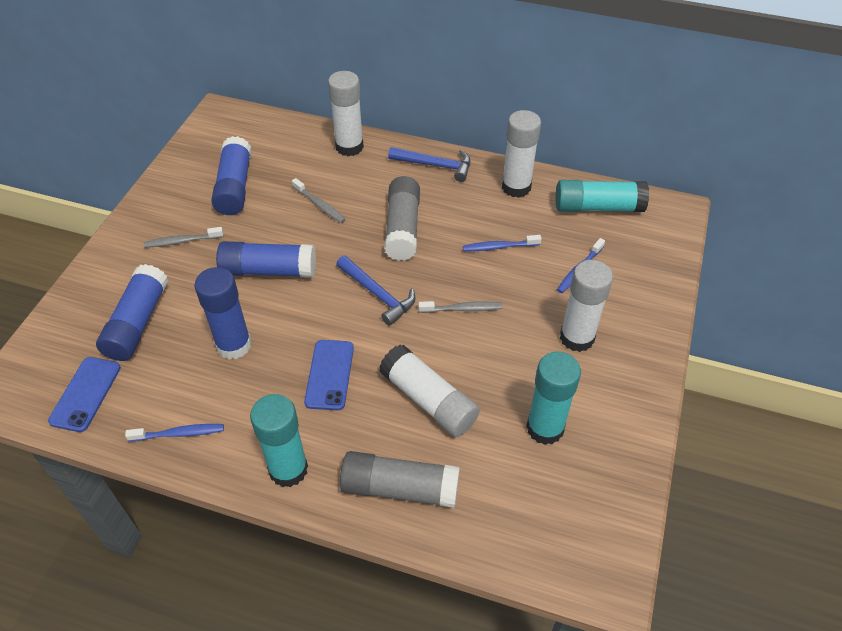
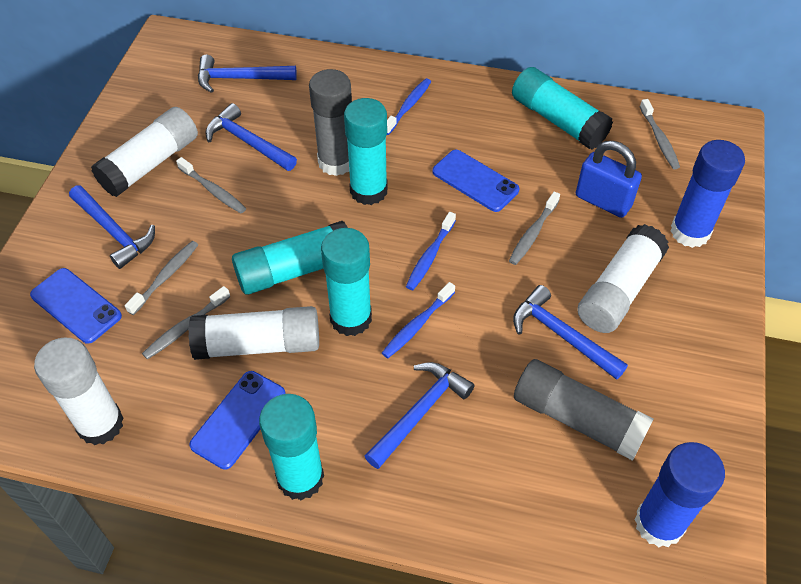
blue glue stick: 4 -> 2
blue hammer: 2 -> 5
blue padlock: 0 -> 1
blue phone: 2 -> 3
grey toothbrush: 3 -> 5
turquoise glue stick: 3 -> 5

